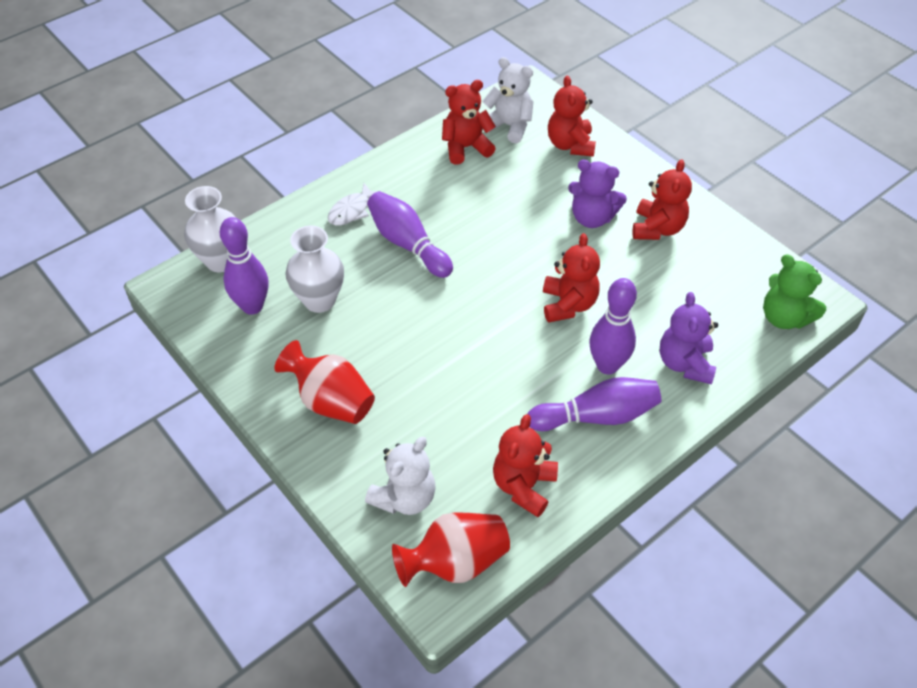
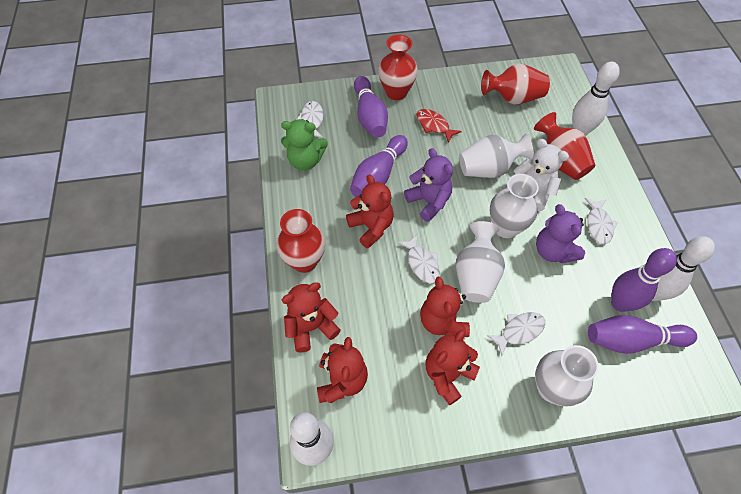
red fish: 0 -> 1
red vase: 2 -> 4
white bowling pin: 0 -> 3
white fish: 1 -> 4
white teddy bear: 2 -> 1
white vase: 2 -> 4

